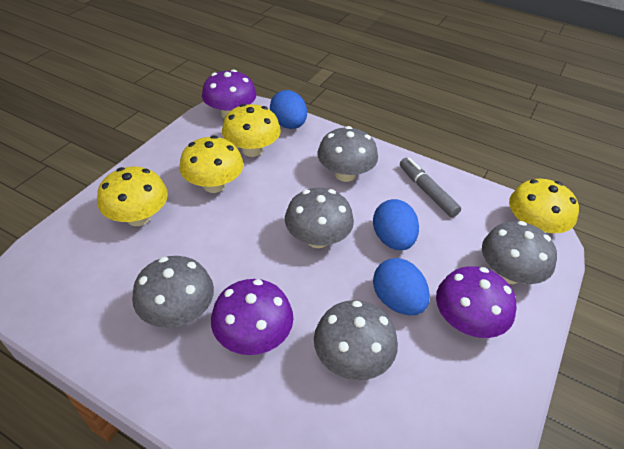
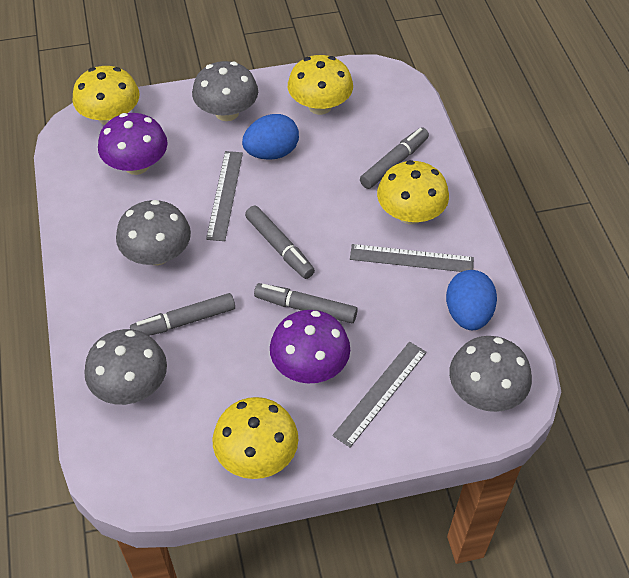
blue egg: 3 -> 2
grey marker: 1 -> 4
grey mushroom: 5 -> 4
grey ruler: 0 -> 3
purple mushroom: 3 -> 2

